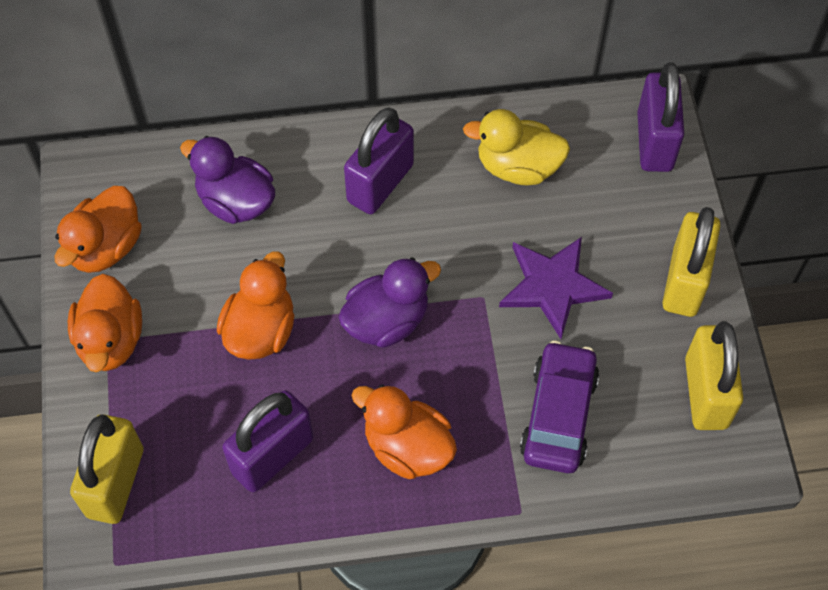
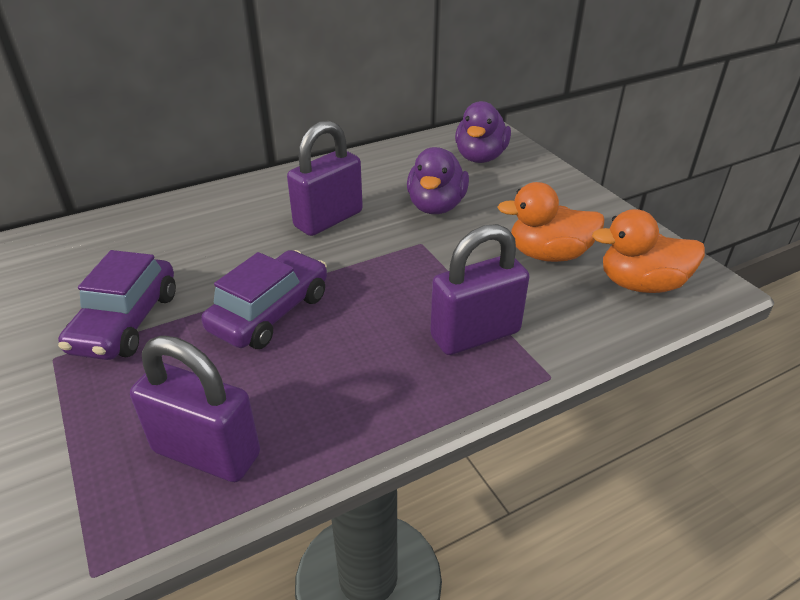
orange duck: 4 -> 2
purple car: 1 -> 2
purple star: 1 -> 0
yellow duck: 1 -> 0
yellow padlock: 3 -> 0

